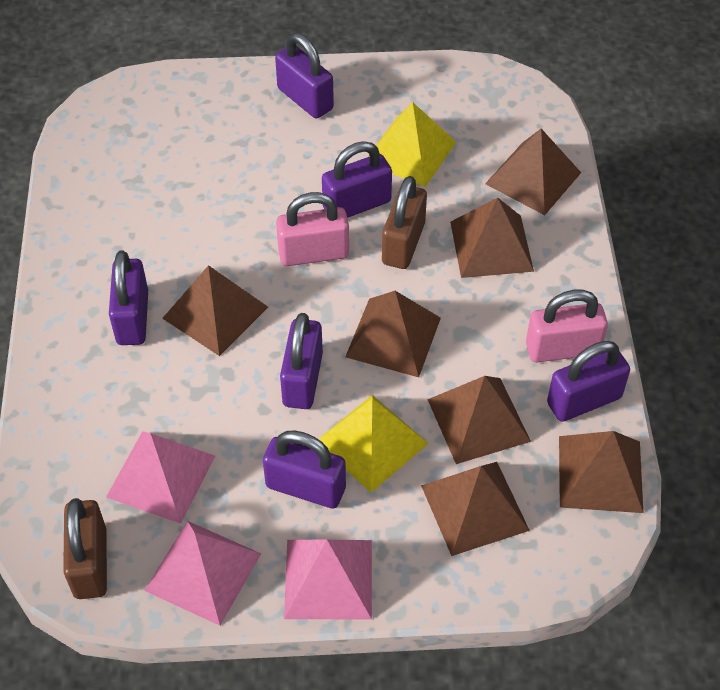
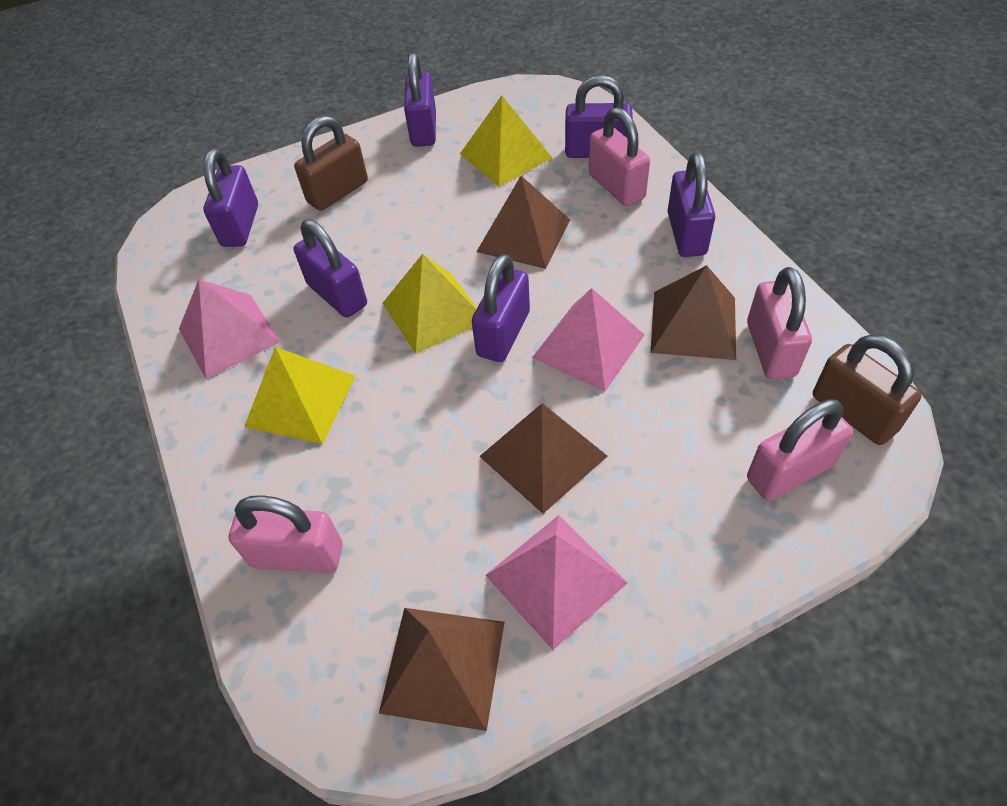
brown pyramid: 7 -> 4
pink padlock: 2 -> 4
yellow pyramid: 2 -> 3

